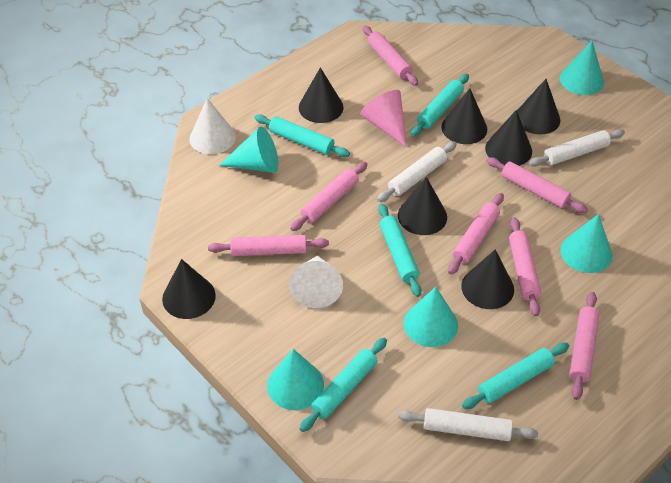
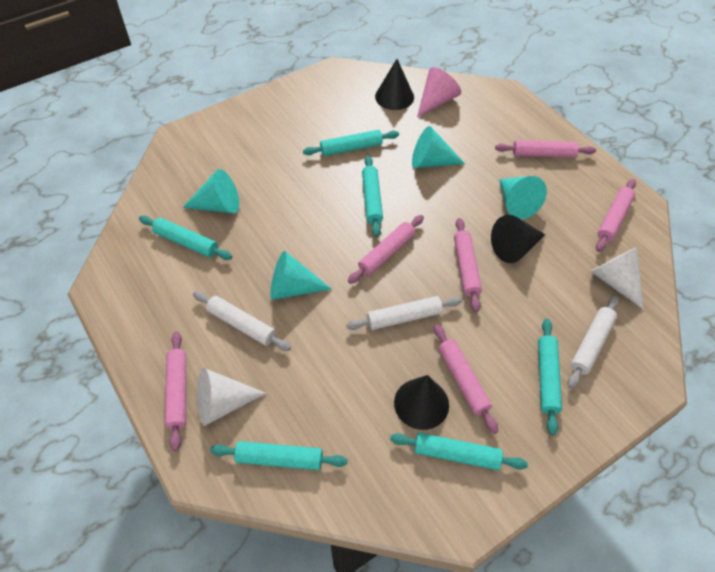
black cone: 7 -> 3
pink rolling pin: 7 -> 6
turquoise cone: 5 -> 4
turquoise rolling pin: 5 -> 6

